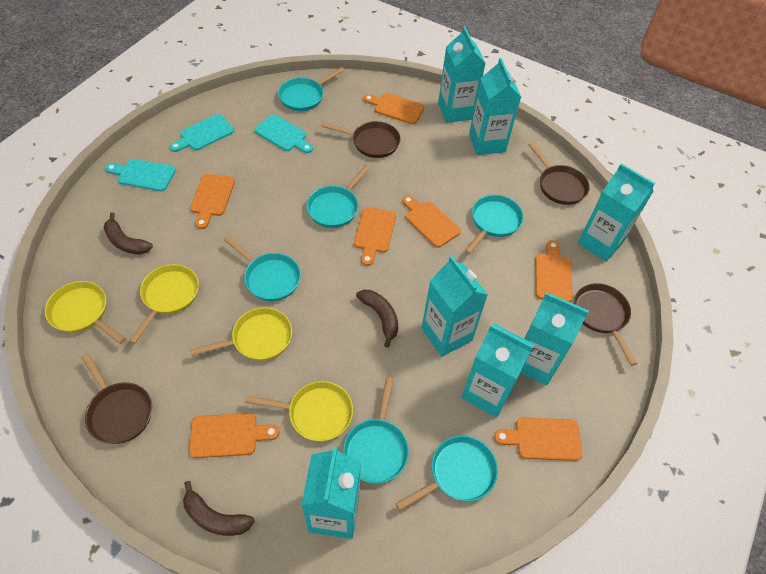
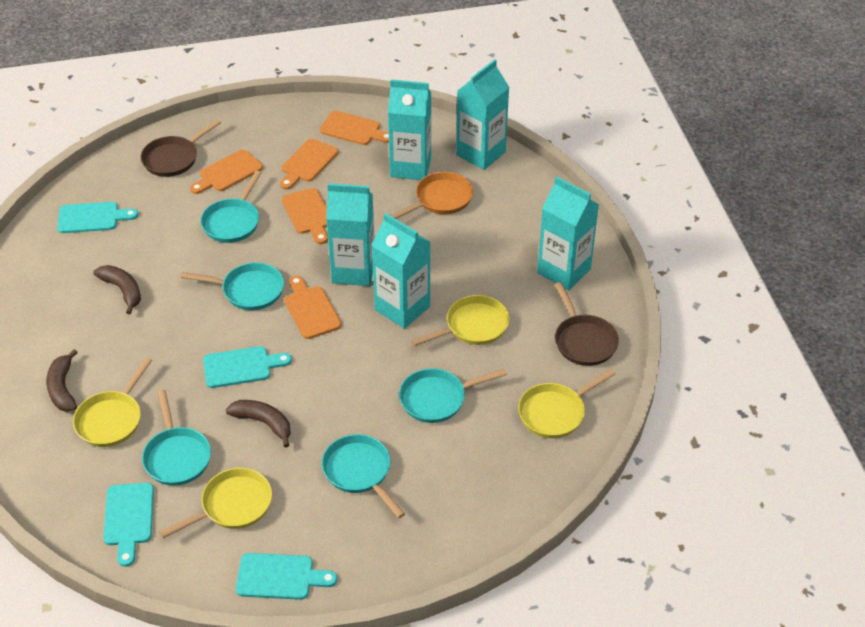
brown pan: 4 -> 2
orange cutting board: 7 -> 5
orange pan: 0 -> 1
turquoise carton: 7 -> 5
turquoise cutting board: 3 -> 4
turquoise pan: 6 -> 5

